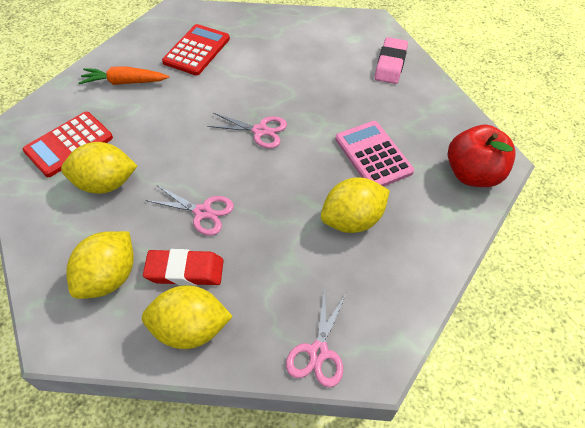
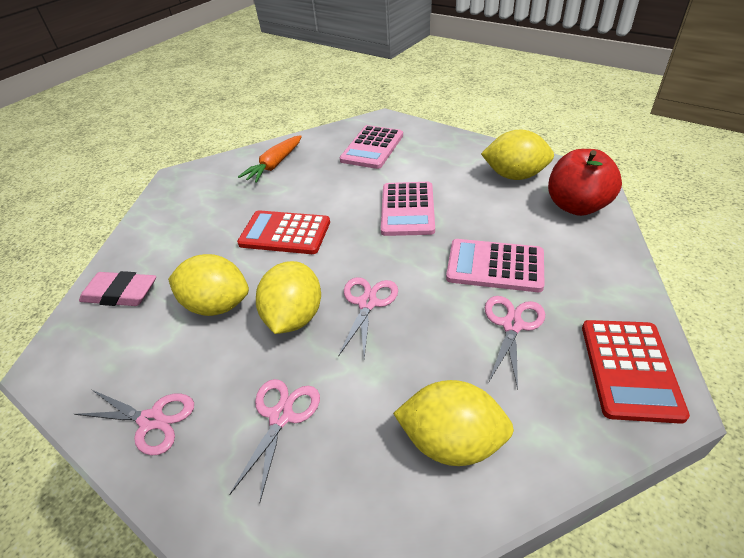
pink calculator: 1 -> 3
pink scissors: 3 -> 4
red eraser: 1 -> 0

